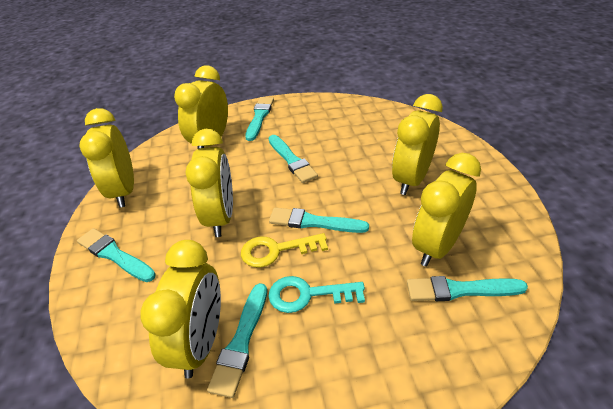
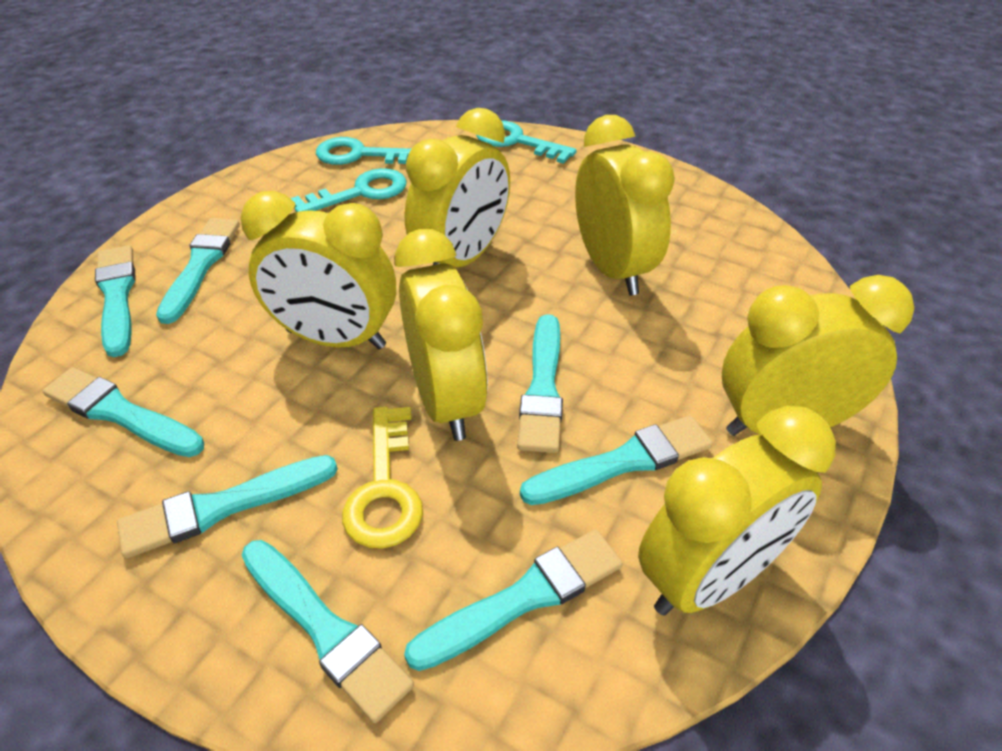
turquoise brush: 6 -> 8
turquoise key: 1 -> 3

